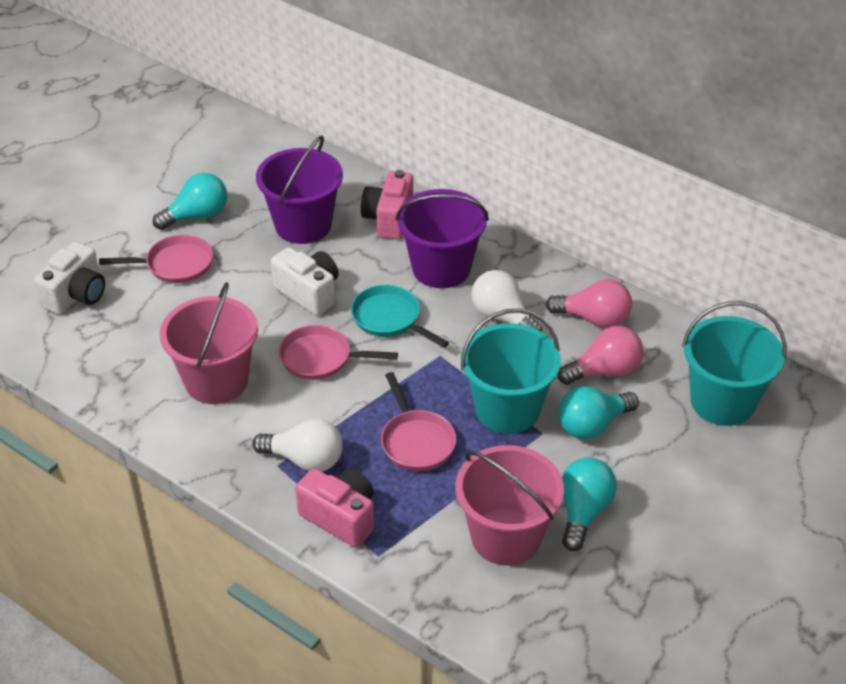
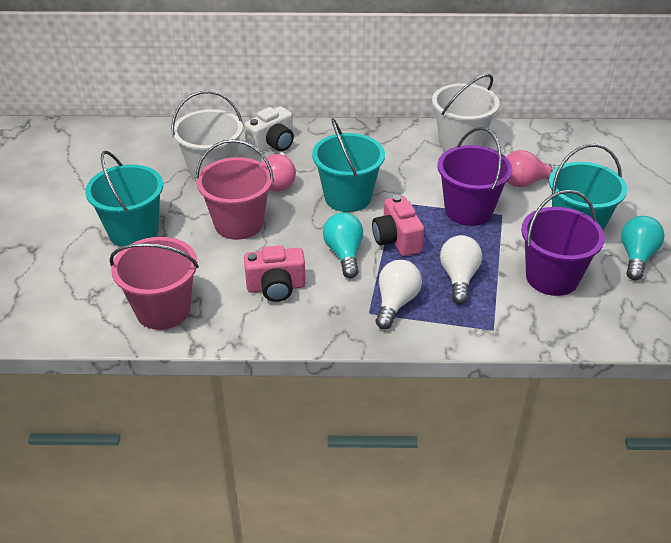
pink pan: 3 -> 0
turquoise bucket: 2 -> 3
turquoise light bulb: 3 -> 2
turquoise pan: 1 -> 0
white bucket: 0 -> 2
white camera: 2 -> 1

